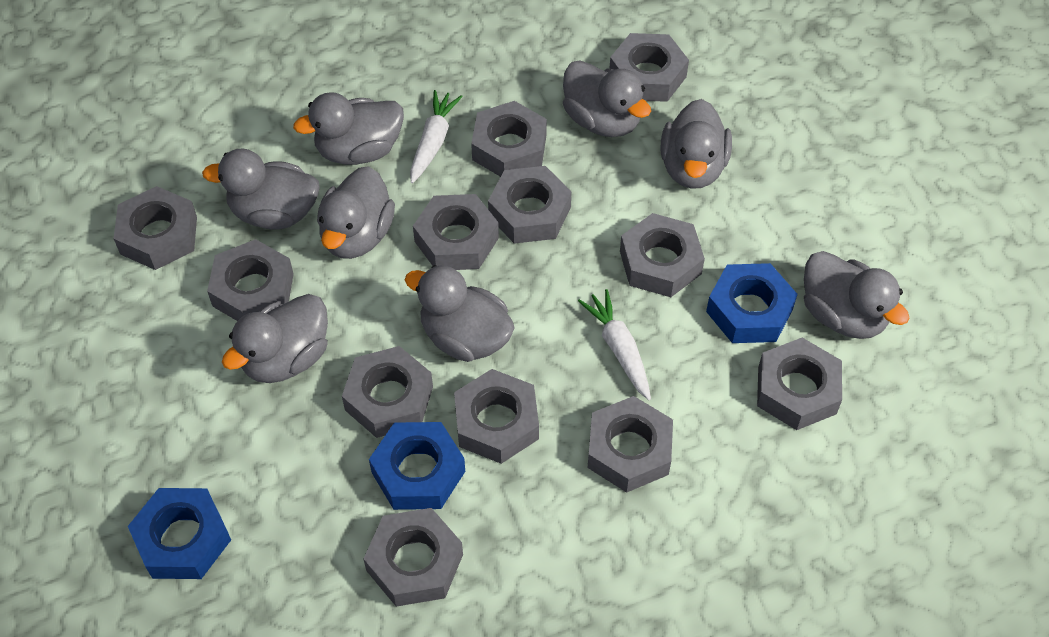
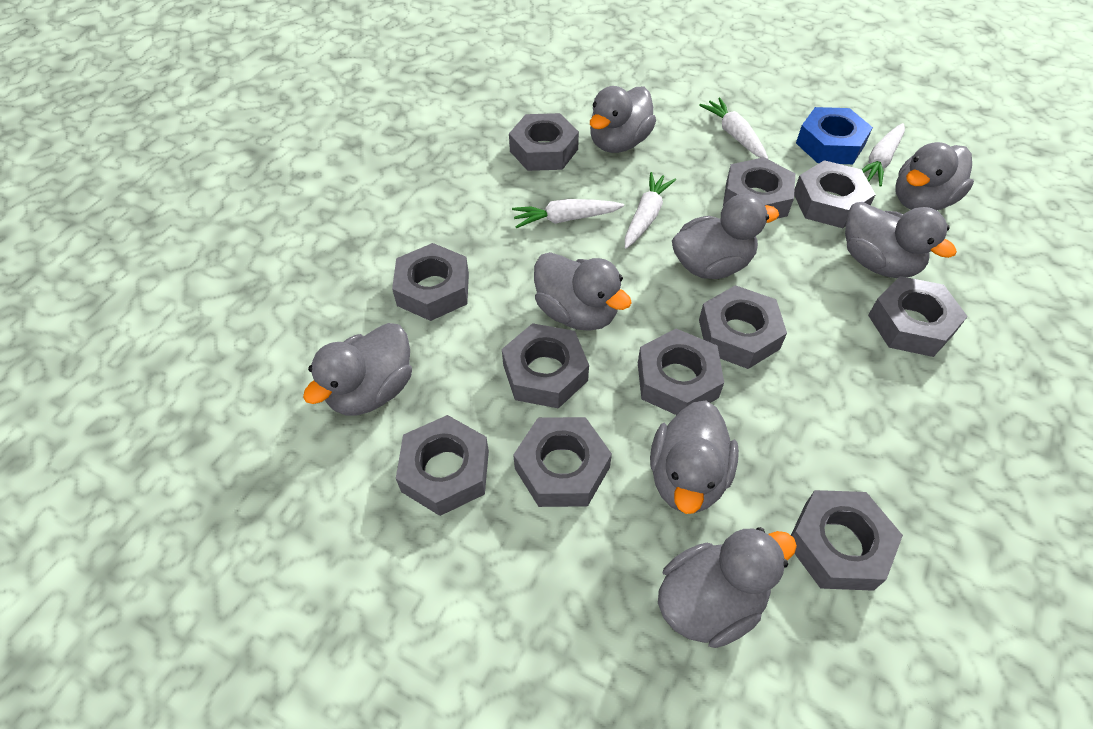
blue nut: 3 -> 1
grey nut: 12 -> 11
white carrot: 2 -> 4

